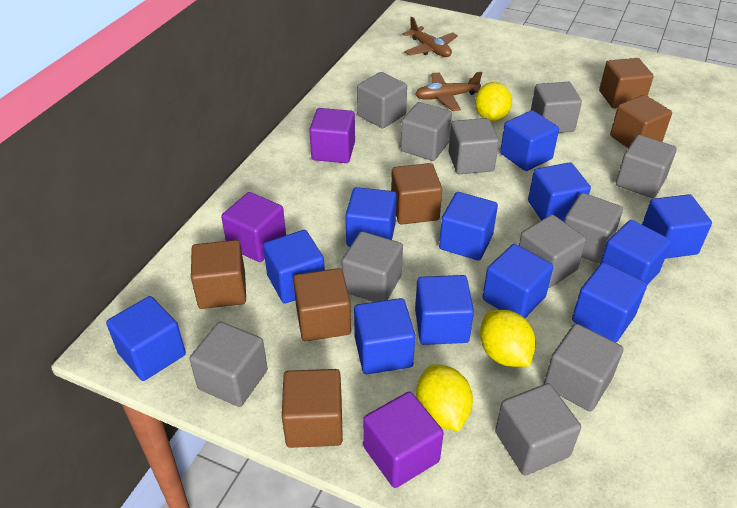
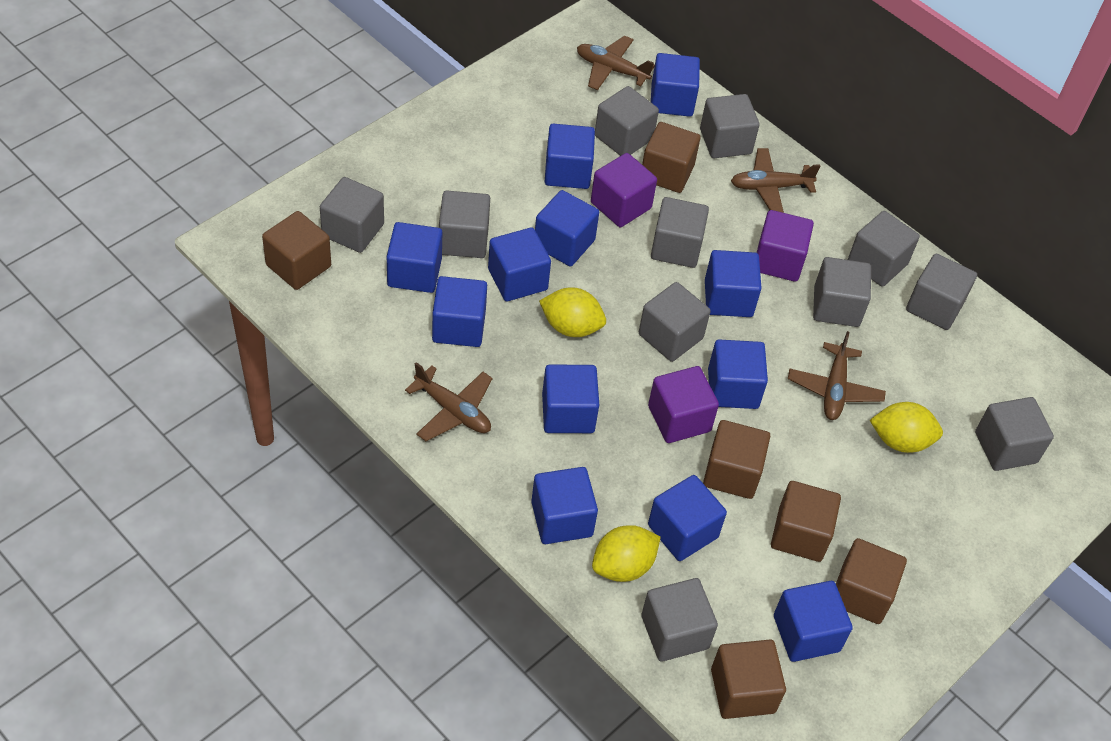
brown plane: 2 -> 4

